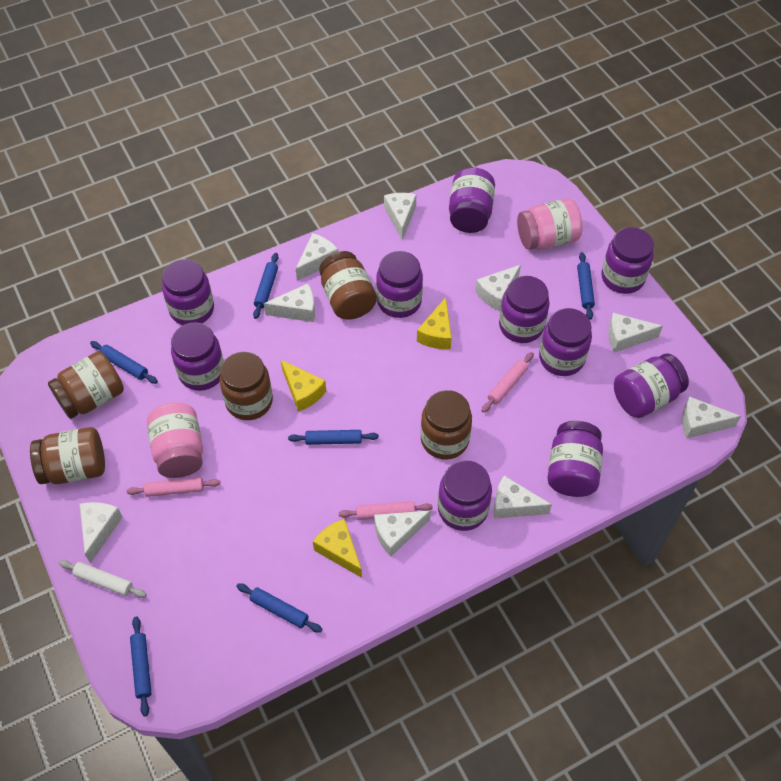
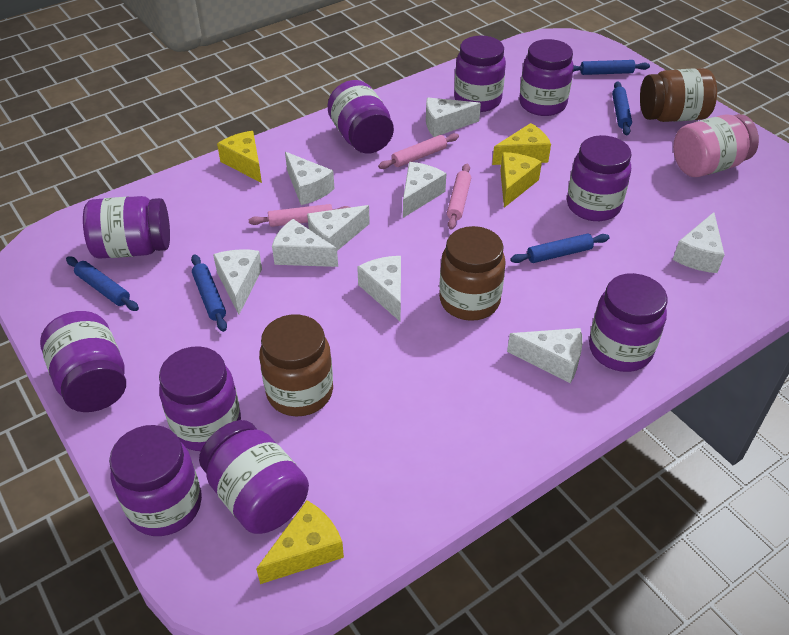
blue rolling pin: 6 -> 5
brown jar: 5 -> 3
pink jar: 2 -> 1
white rolling pin: 1 -> 0
yellow cheese: 3 -> 4

